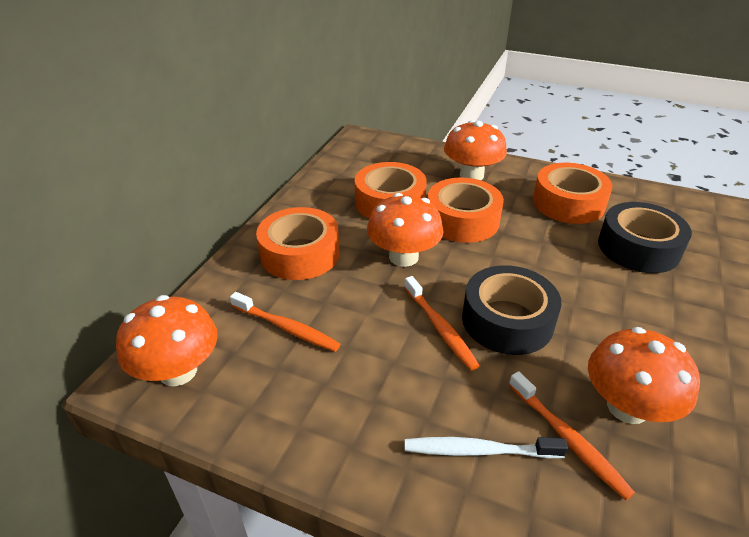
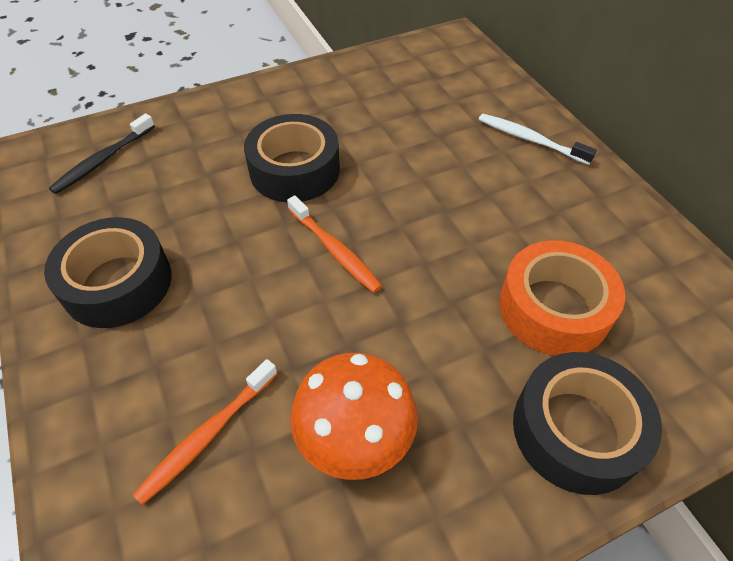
black tape: 2 -> 3
black toothbrush: 0 -> 1
orange mushroom: 4 -> 1
orange tape: 4 -> 1
orange toothbrush: 3 -> 2

